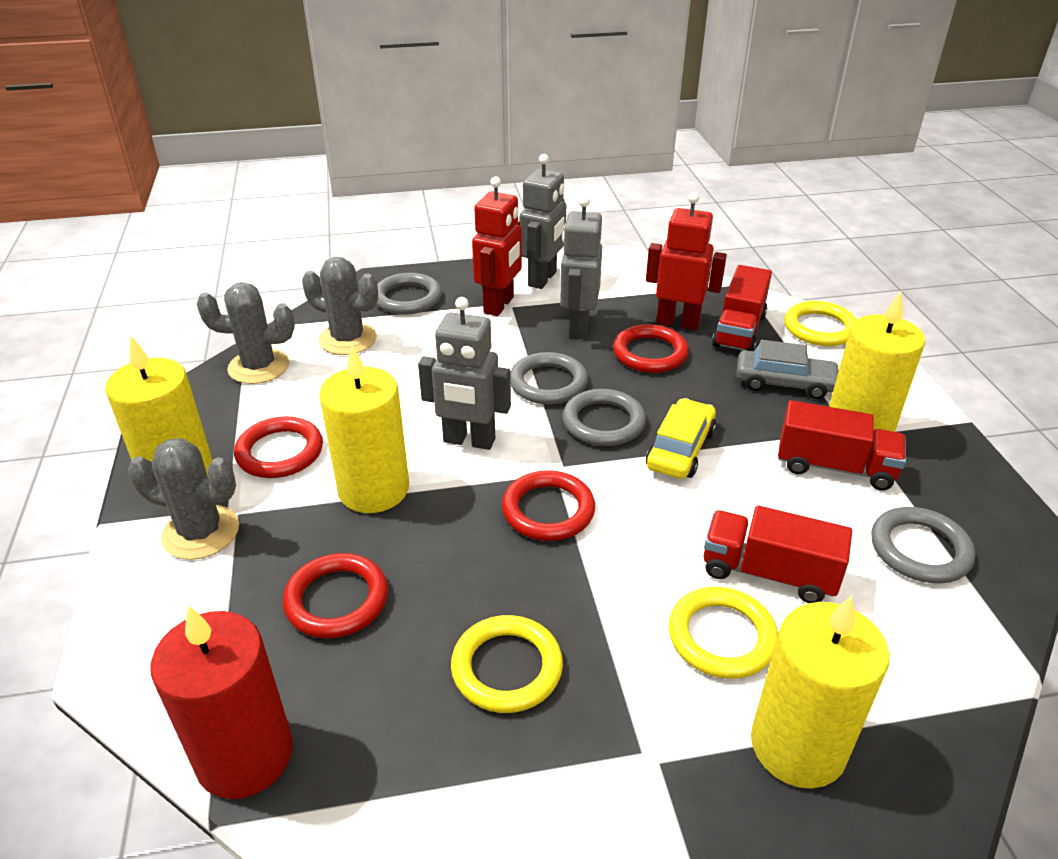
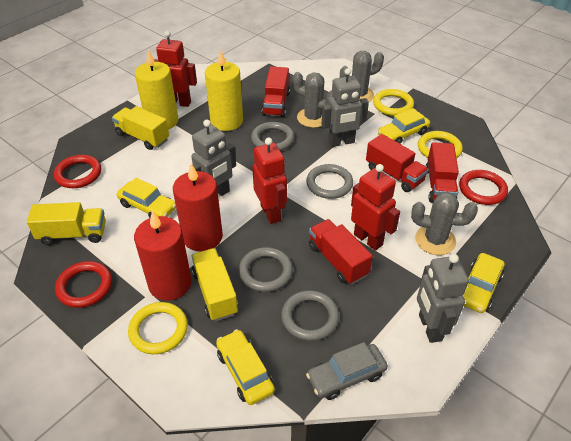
red candle: 1 -> 2
red ring: 4 -> 3
red robot: 2 -> 3
red truck: 3 -> 4
yellow candle: 4 -> 2
yellow car: 1 -> 4
yellow truck: 0 -> 3

